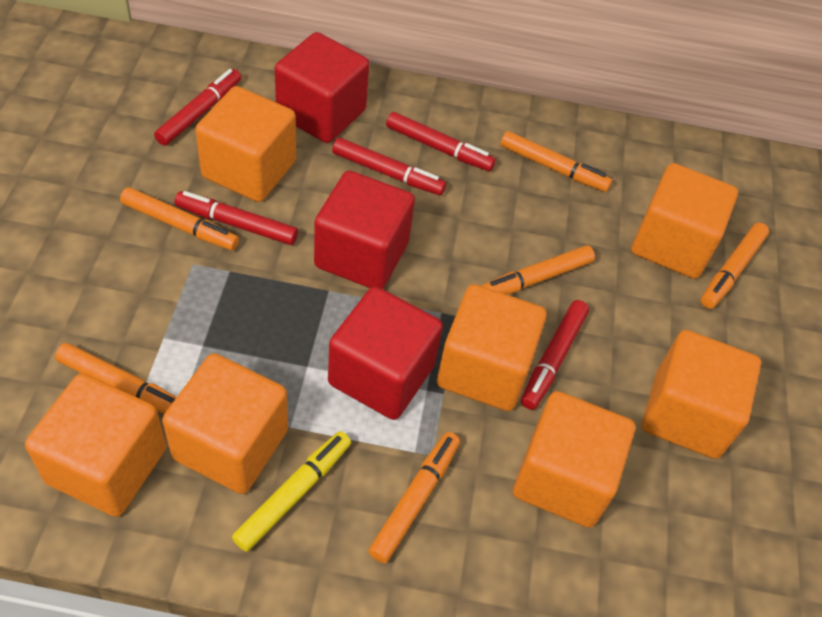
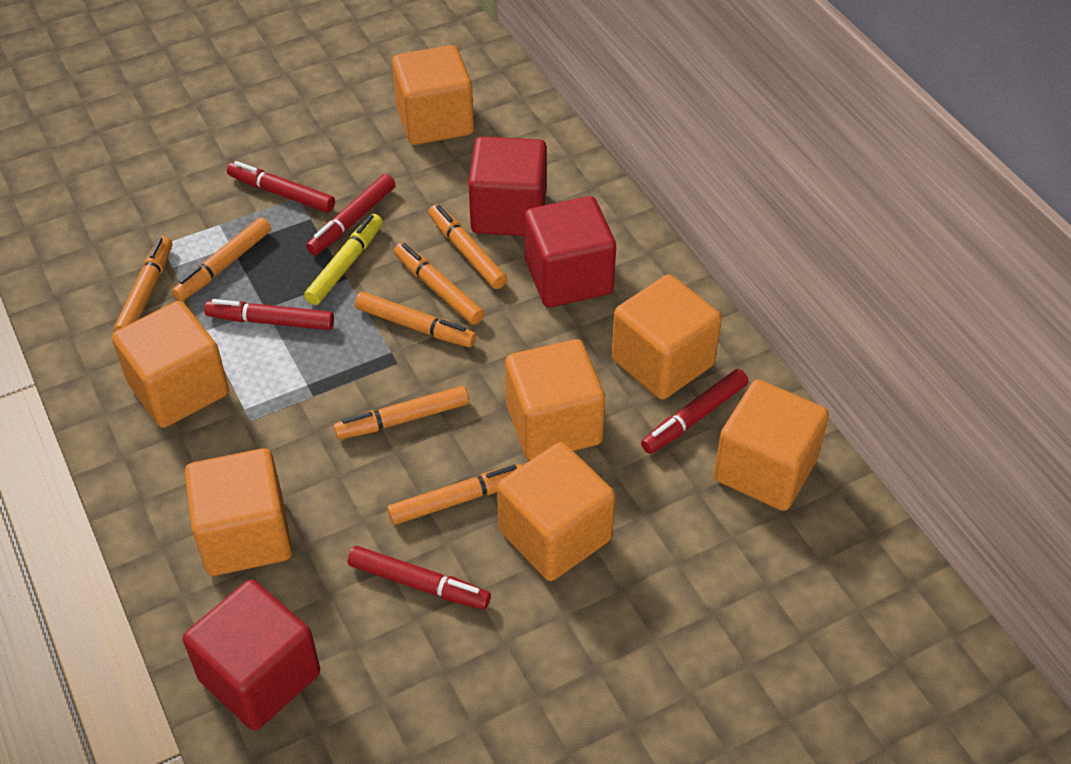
orange marker: 6 -> 7

